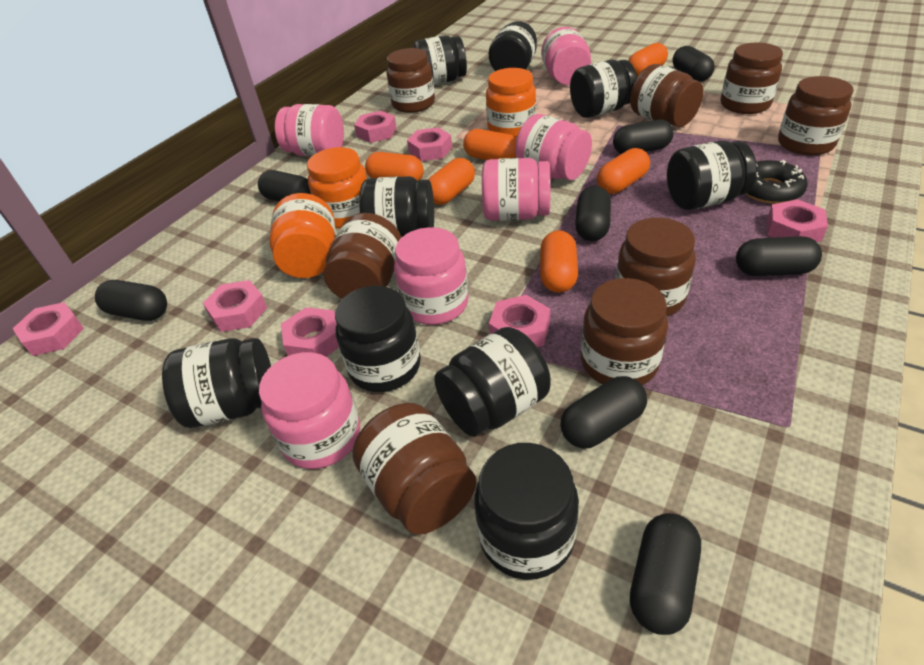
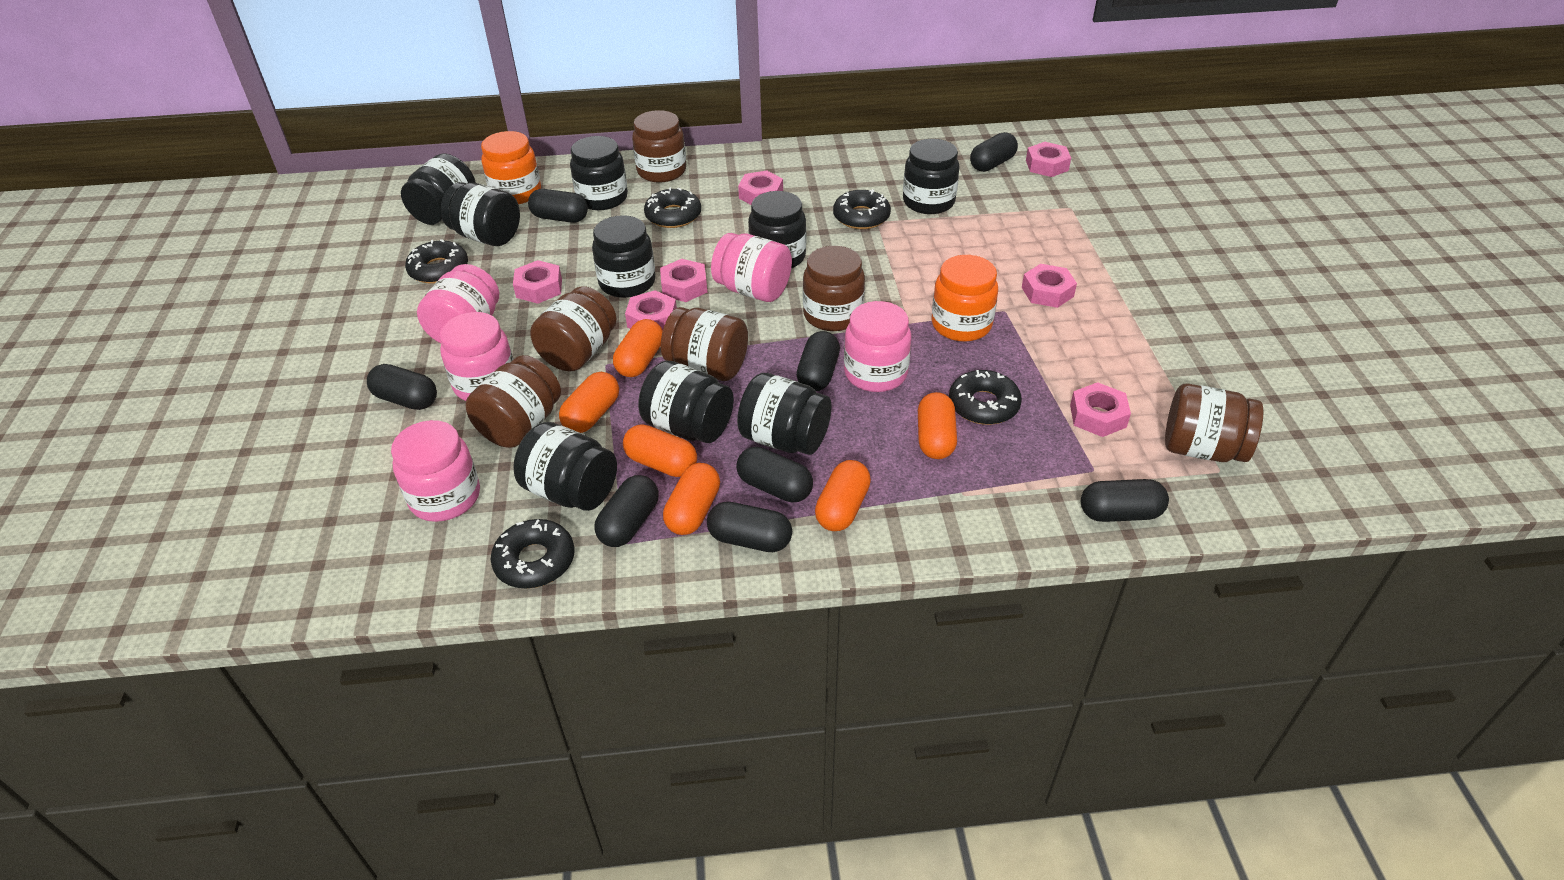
black donut: 1 -> 5
brown jar: 8 -> 6
orange jar: 3 -> 2
pink jar: 6 -> 5

